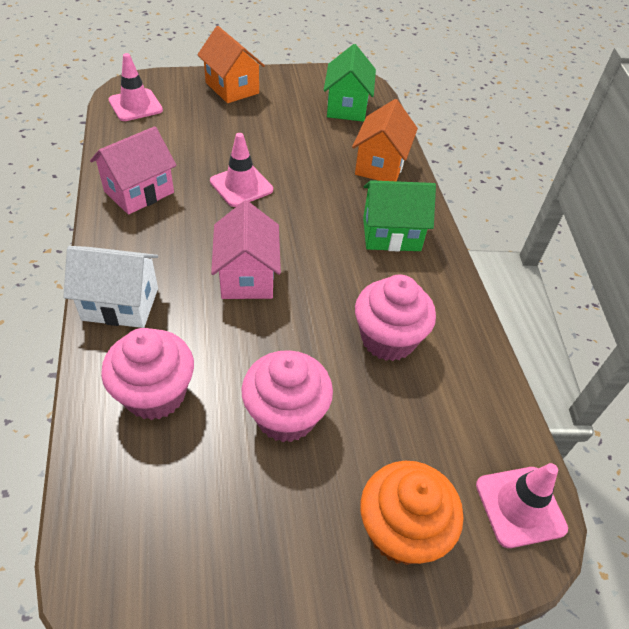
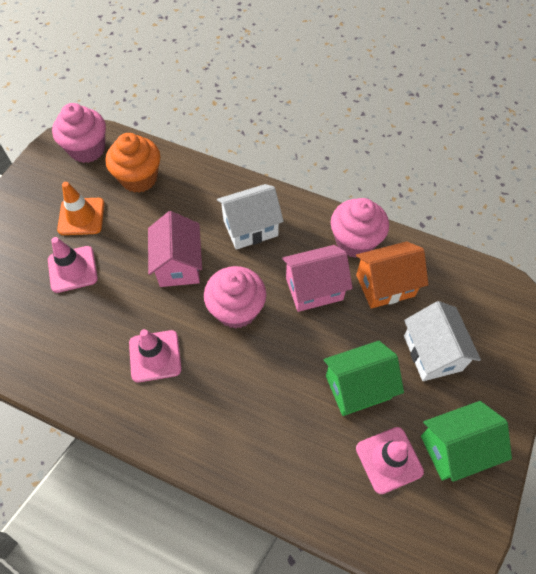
orange house: 2 -> 1
orange traffic cone: 0 -> 1
white house: 1 -> 2

